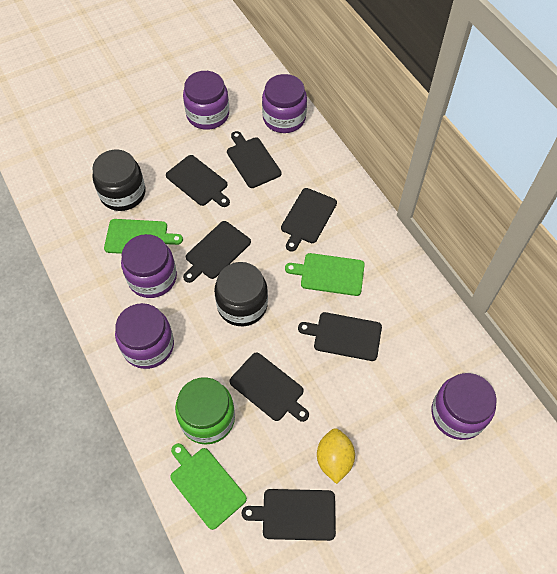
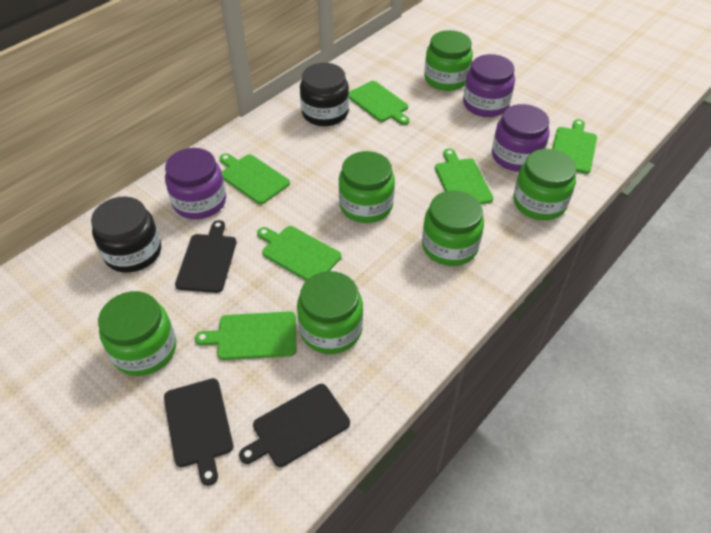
black cutting board: 7 -> 3
green cutting board: 3 -> 6
green jar: 1 -> 6
purple jar: 5 -> 3
yellow lemon: 1 -> 0

